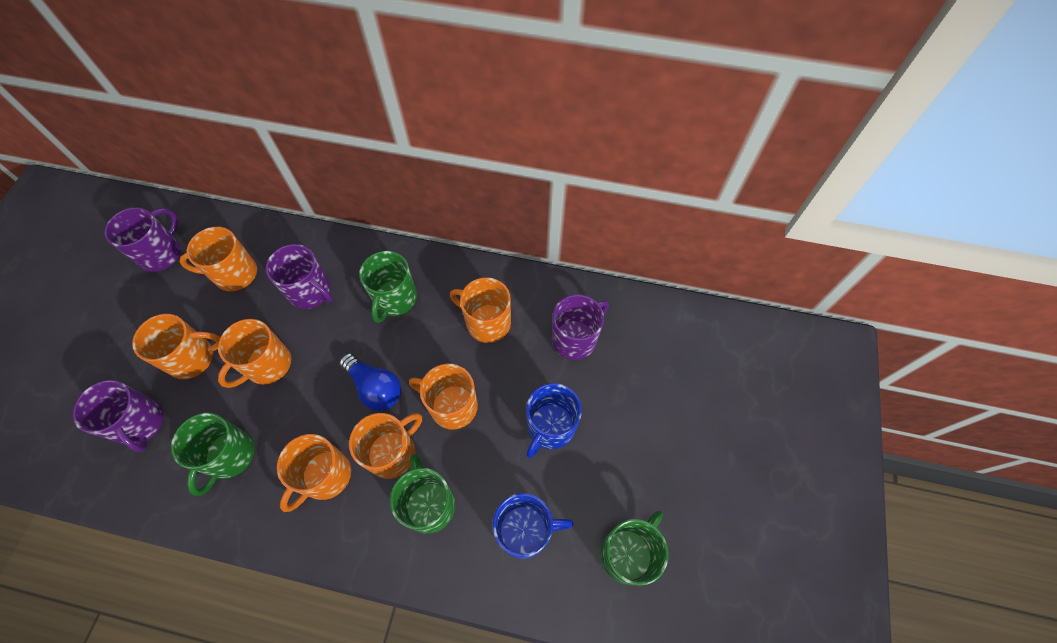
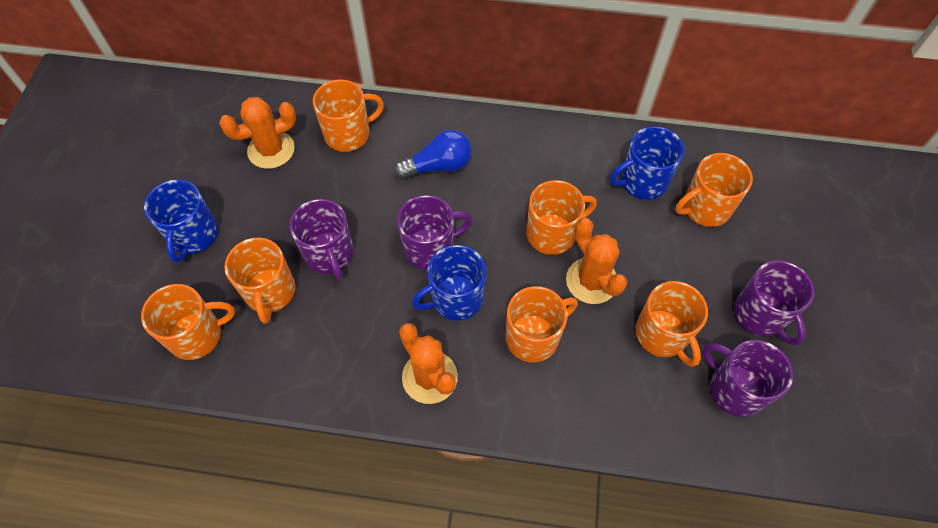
blue mug: 2 -> 3
green mug: 4 -> 0
orange cactus: 0 -> 3

